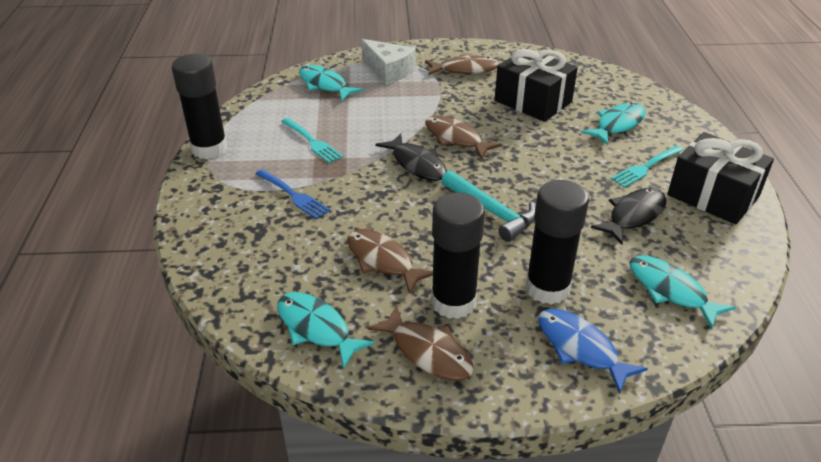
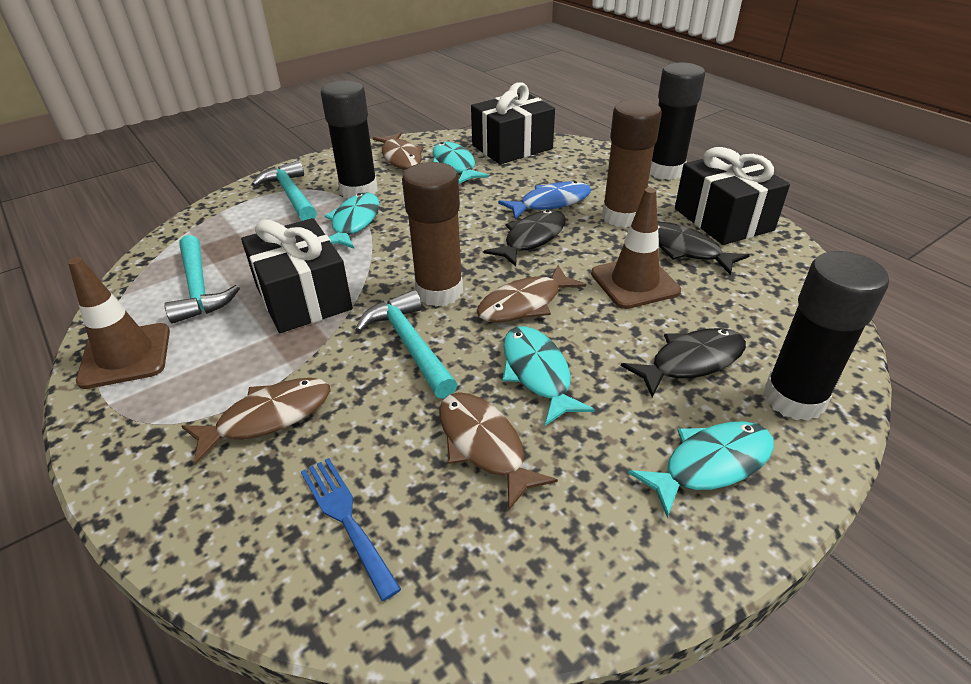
black fish: 2 -> 3
black gift: 2 -> 3
brown glue stick: 0 -> 2
brown traffic cone: 0 -> 2
turquoise fork: 2 -> 0
turquoise hammer: 1 -> 3
white cheese: 1 -> 0

